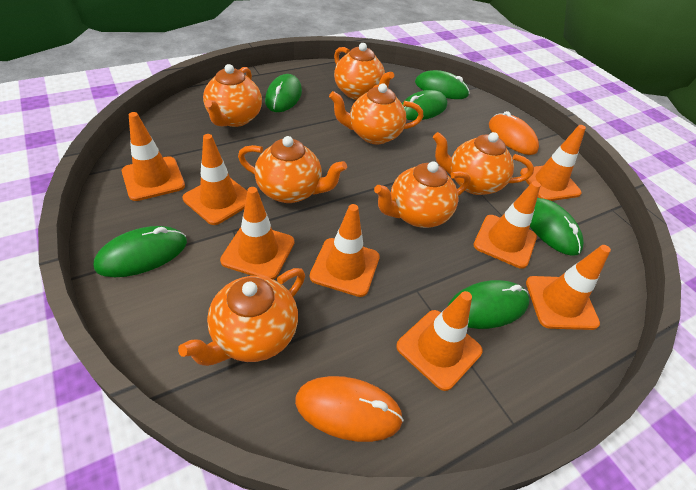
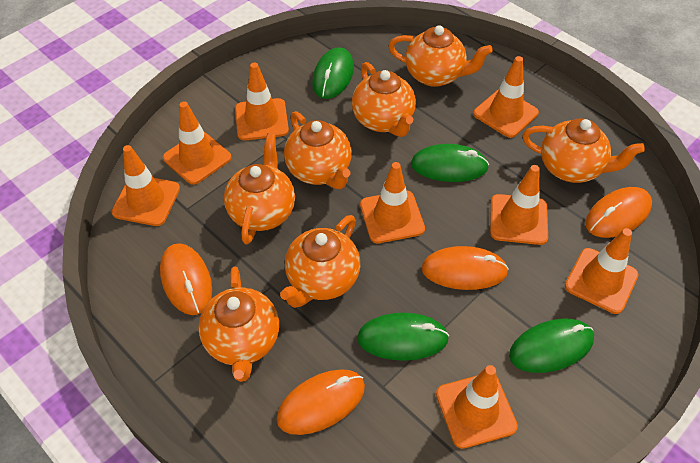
green mouse: 6 -> 4
orange mouse: 2 -> 4

